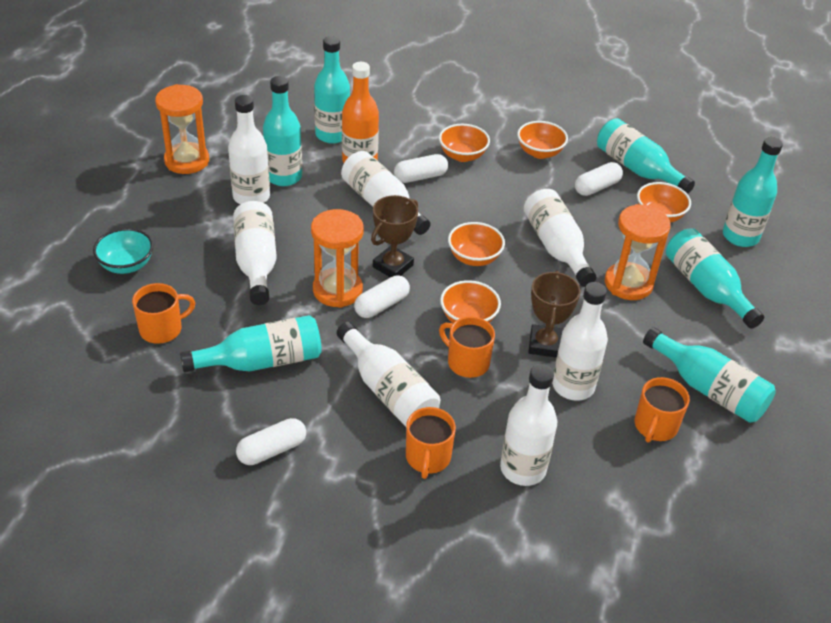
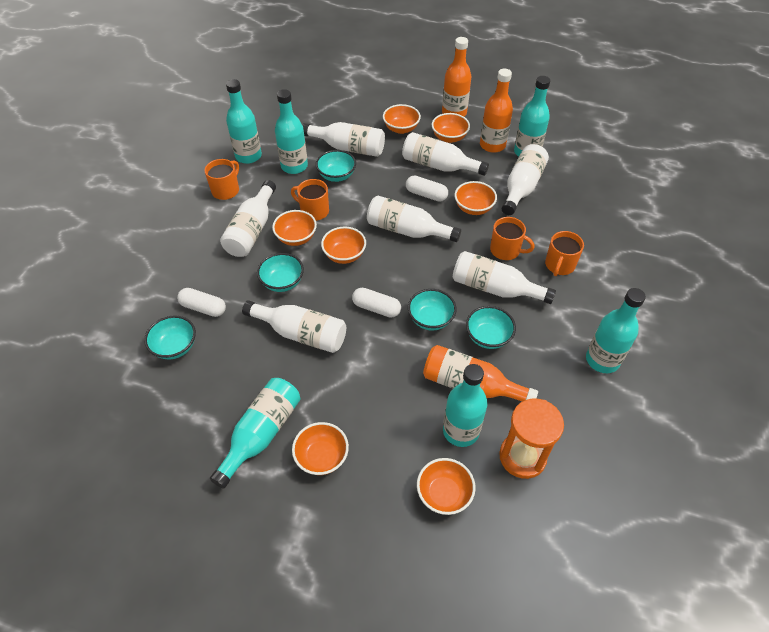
brown trophy: 2 -> 0
orange bottle: 1 -> 3
orange bowl: 5 -> 7
orange hourglass: 3 -> 1
turquoise bottle: 7 -> 6
turquoise bowl: 1 -> 5
white capsule: 4 -> 3

